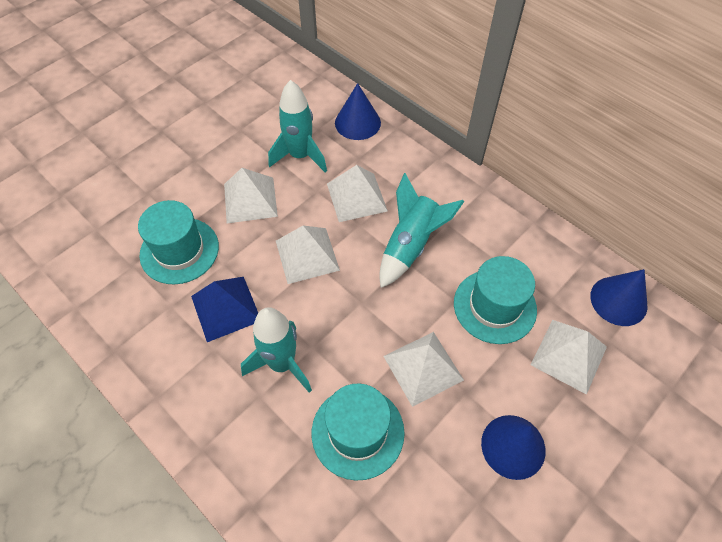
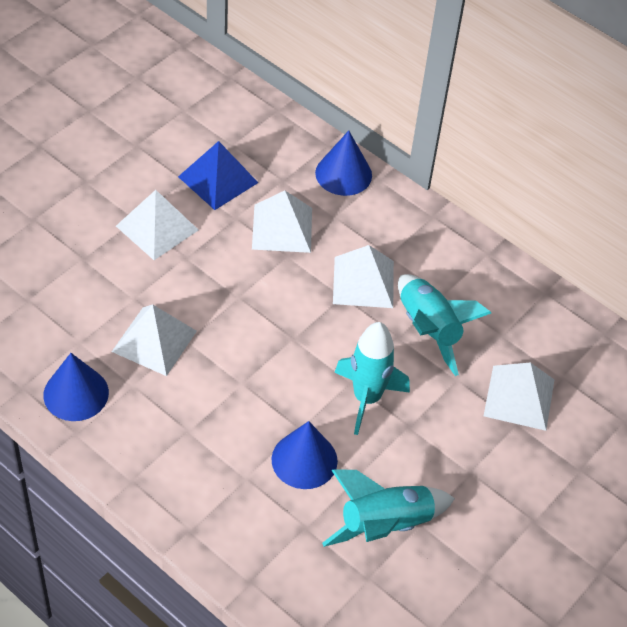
turquoise hat: 3 -> 0

